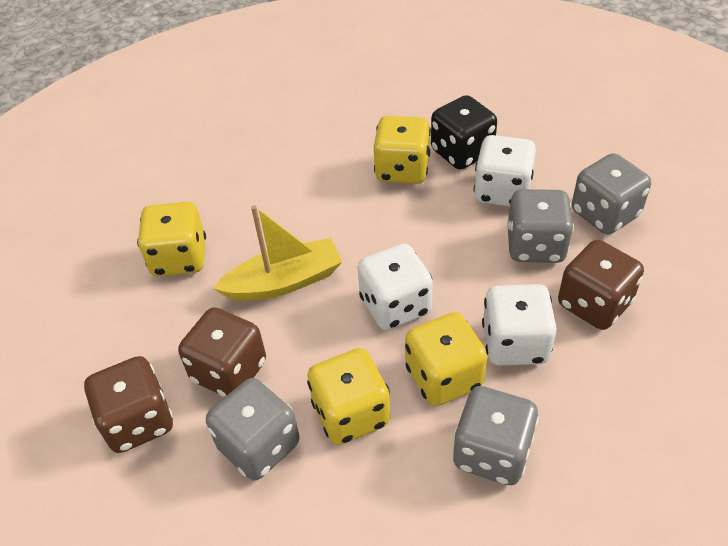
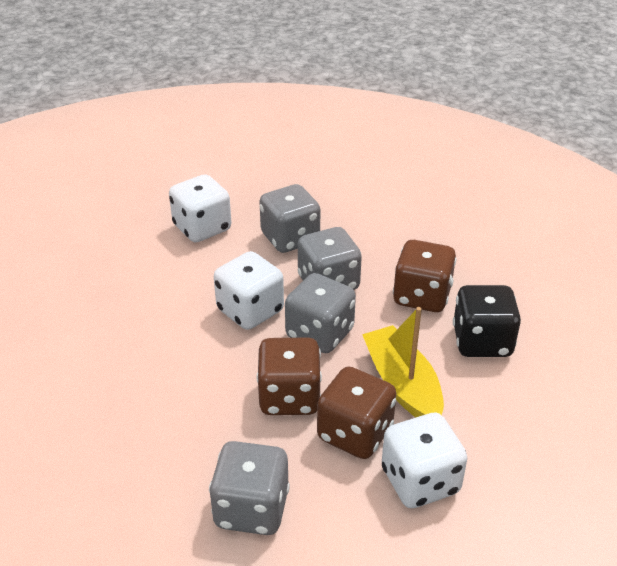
yellow dice: 4 -> 0

